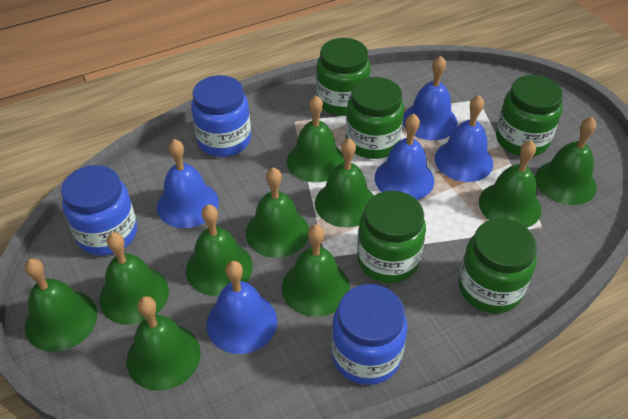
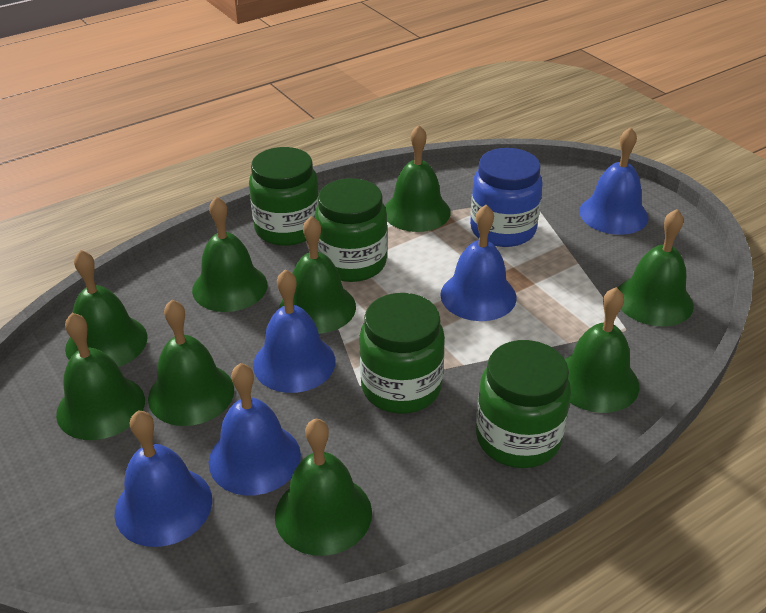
blue jar: 3 -> 1
green bell: 10 -> 9
green jar: 5 -> 4

